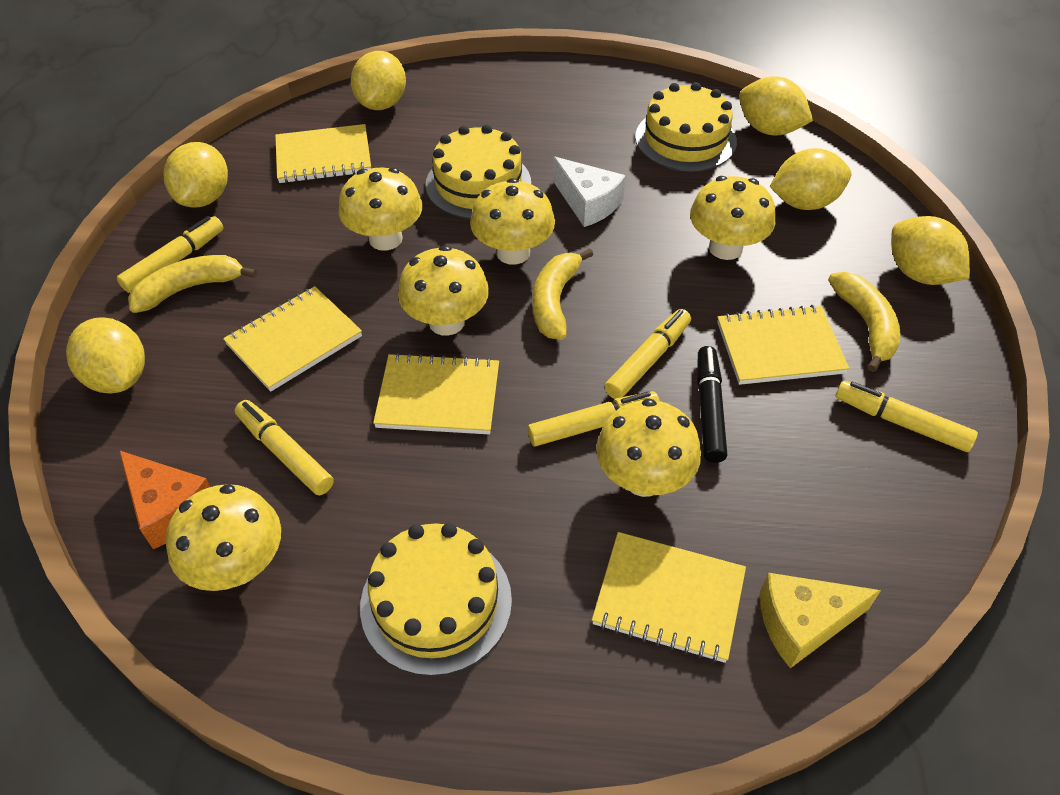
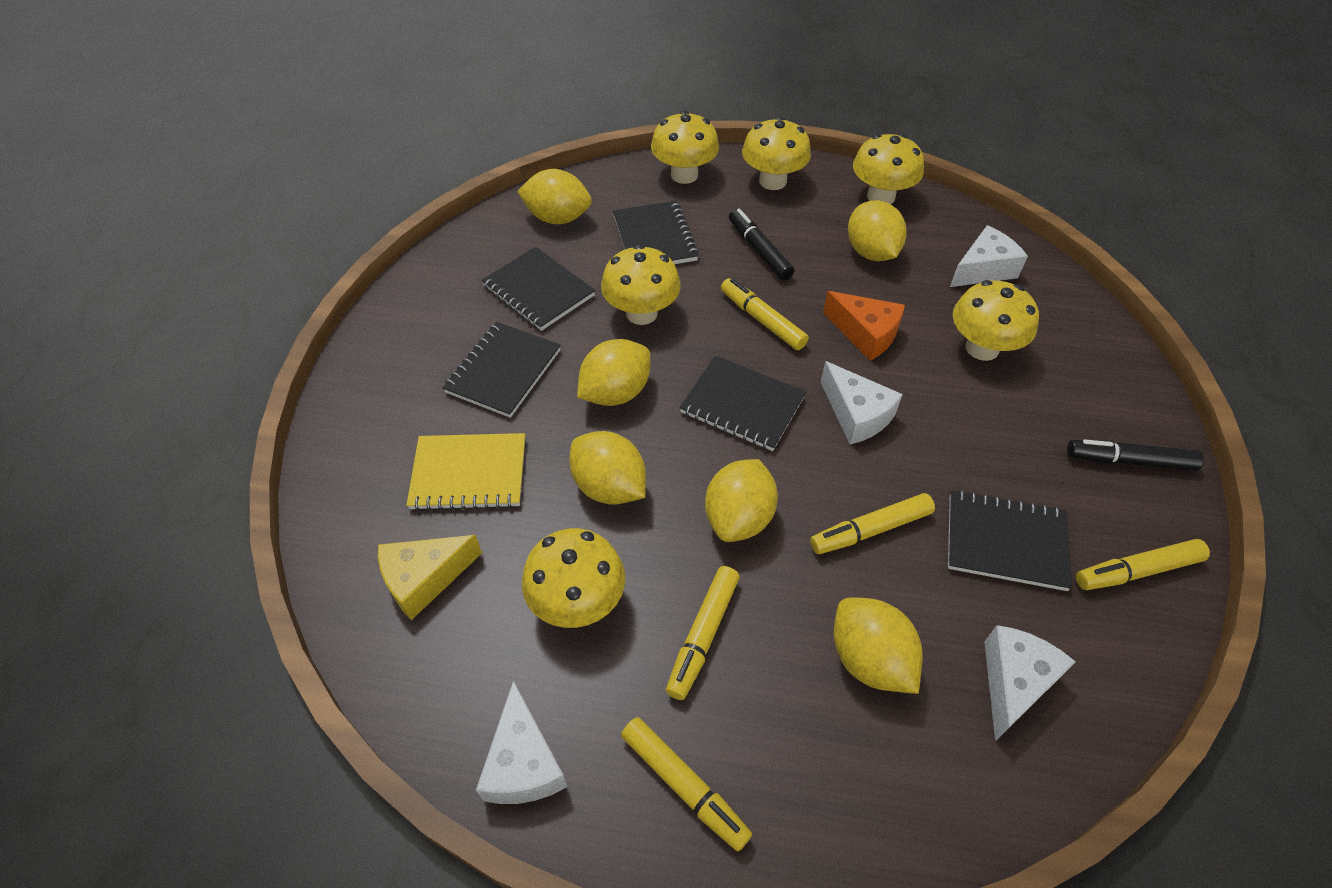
black marker: 1 -> 2
black notebook: 0 -> 5
white cheese: 1 -> 4
yellow banana: 3 -> 0
yellow cake: 3 -> 0
yellow notebook: 5 -> 1

